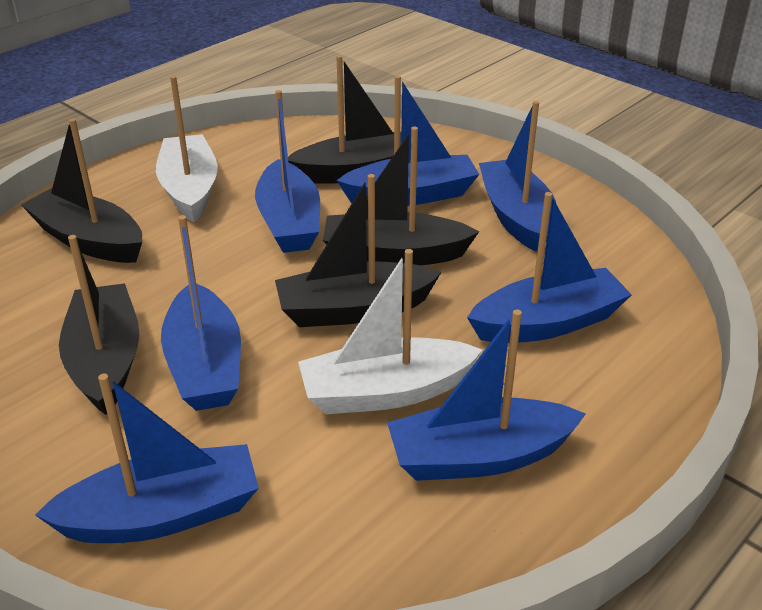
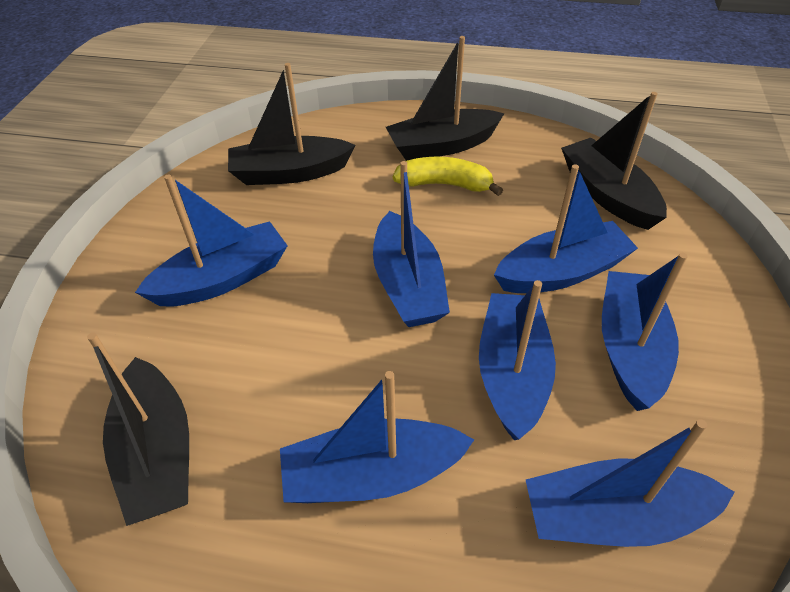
black boat: 5 -> 4
white boat: 2 -> 0
yellow banana: 0 -> 1

